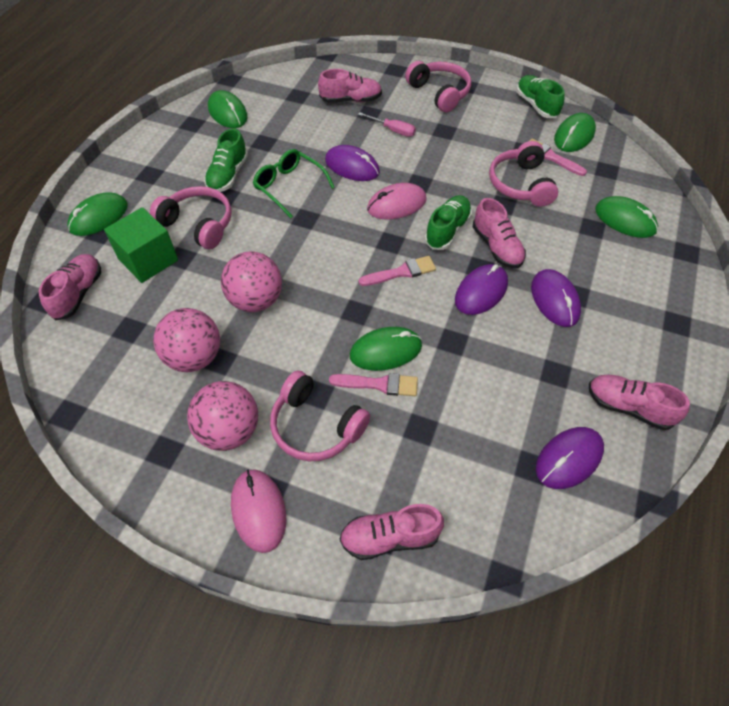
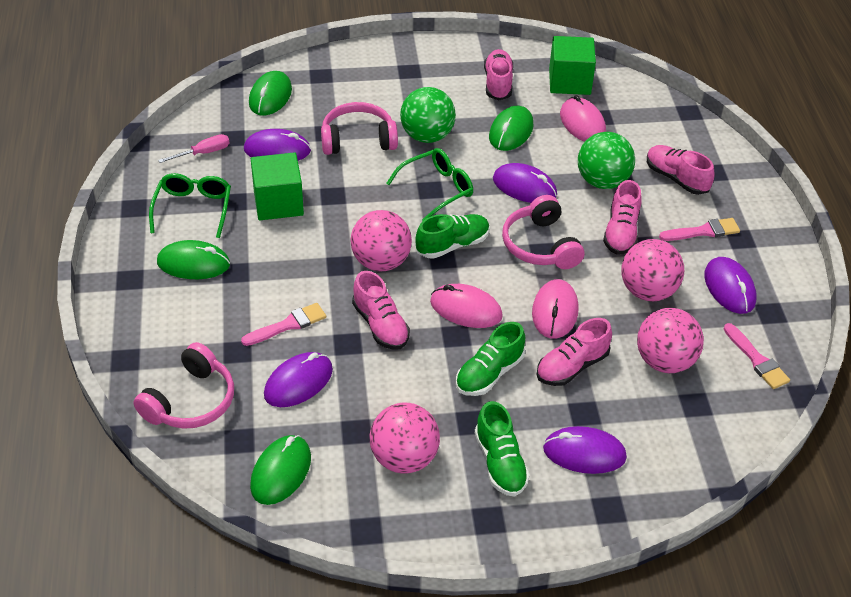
green ball: 0 -> 2
green cube: 1 -> 2
green glasses: 1 -> 2
green mouse: 5 -> 4
pink ball: 3 -> 4
pink headphones: 4 -> 3
pink mouse: 2 -> 3
purple mouse: 4 -> 5

